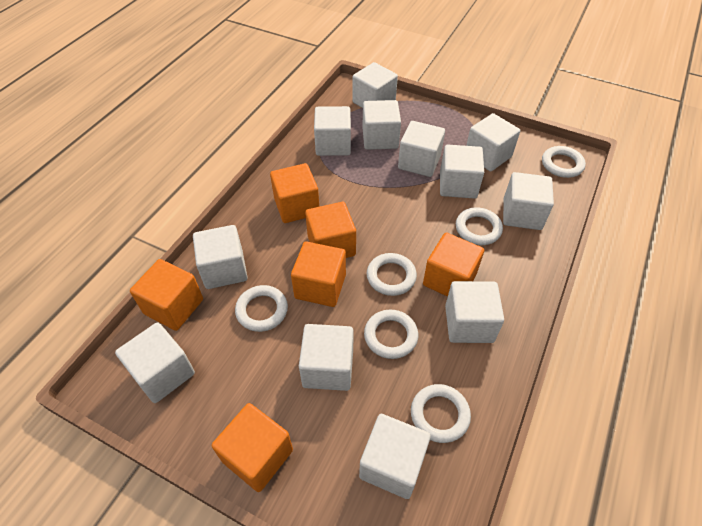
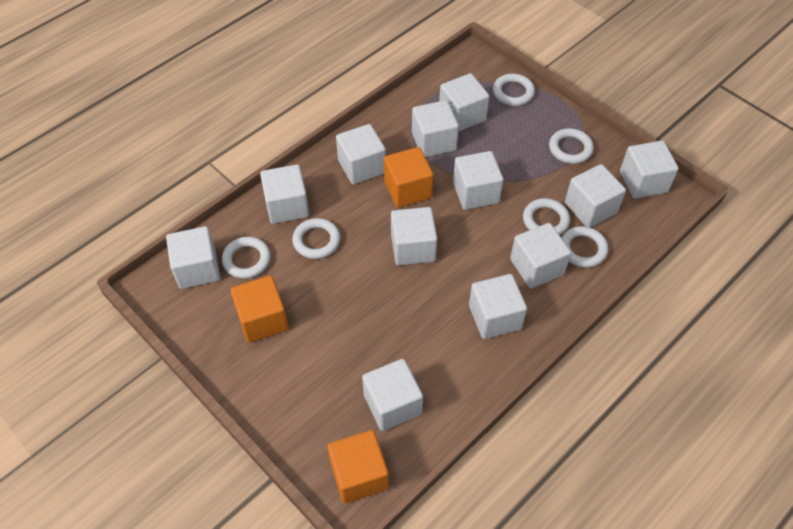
orange cube: 6 -> 3

